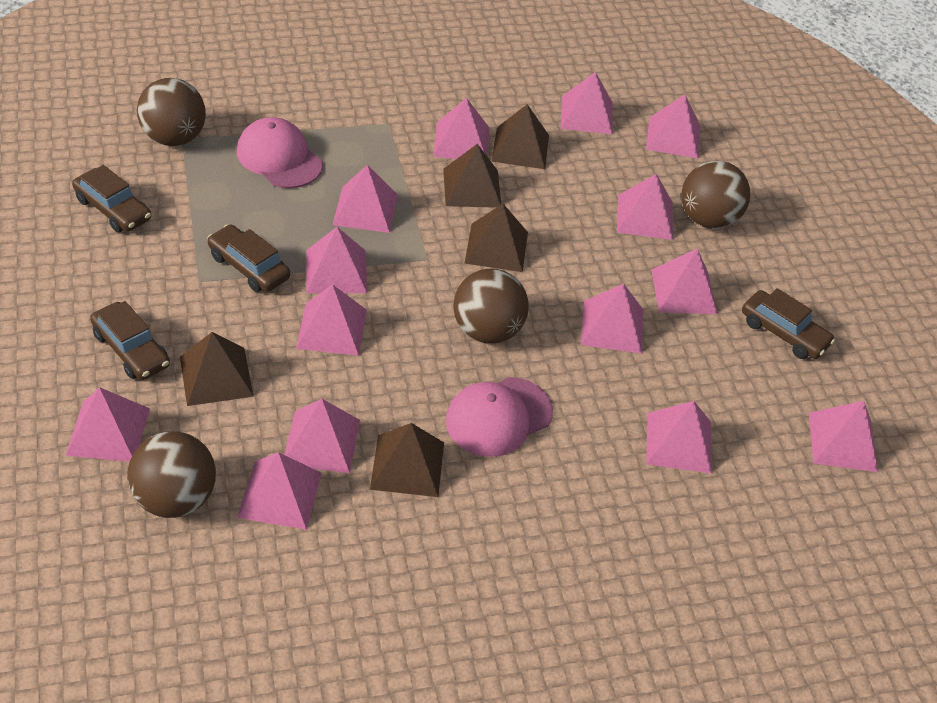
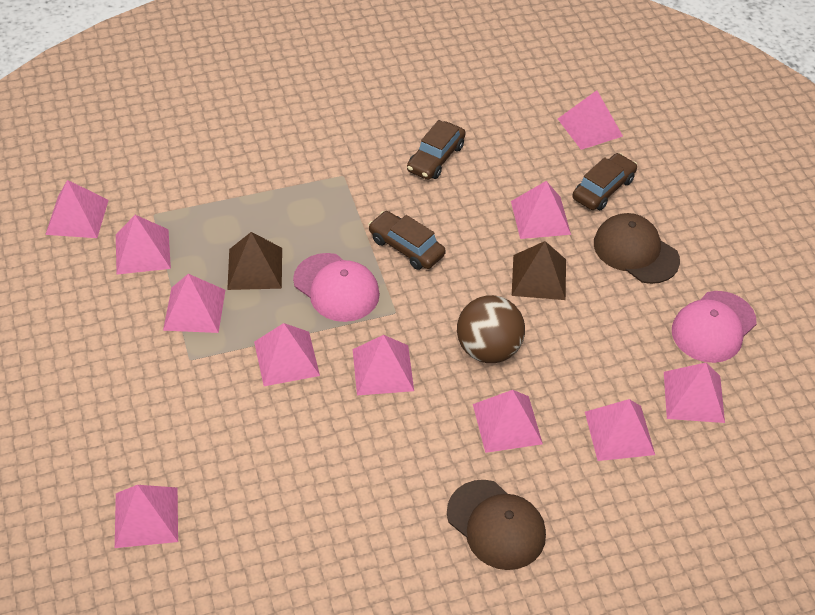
brown ball: 4 -> 1
brown cap: 0 -> 2
brown car: 4 -> 3
brown pyramid: 5 -> 2
pink pyramid: 14 -> 11

